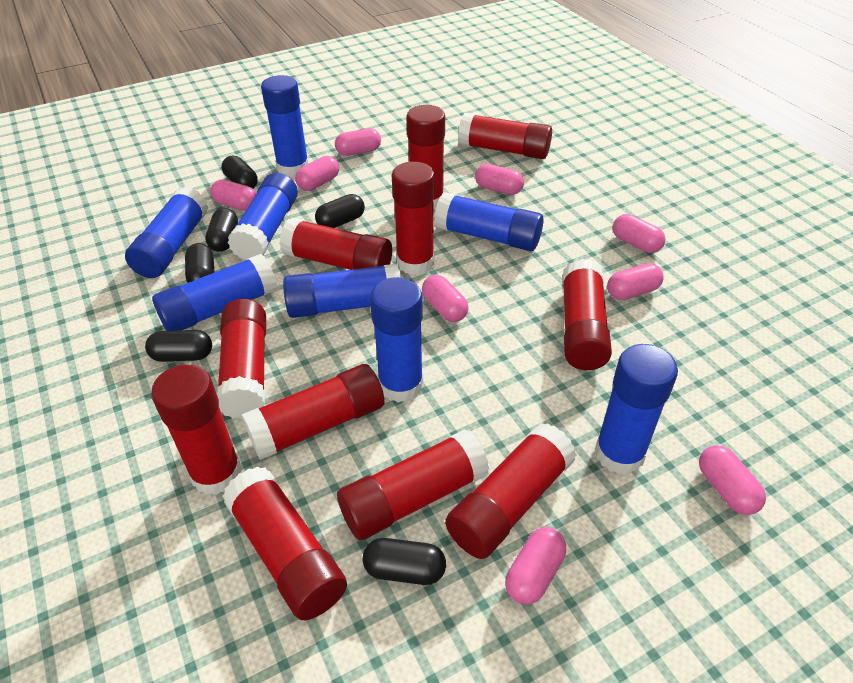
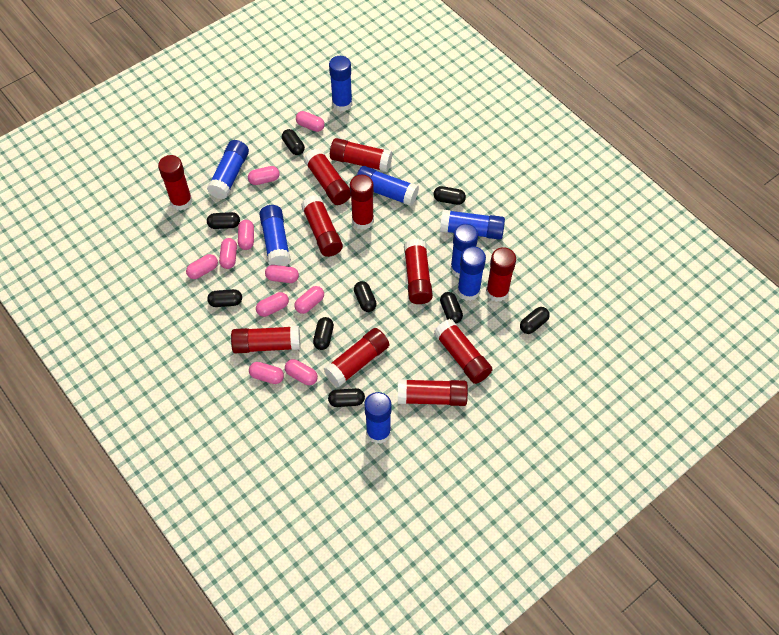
black capsule: 6 -> 9
pink capsule: 9 -> 10

